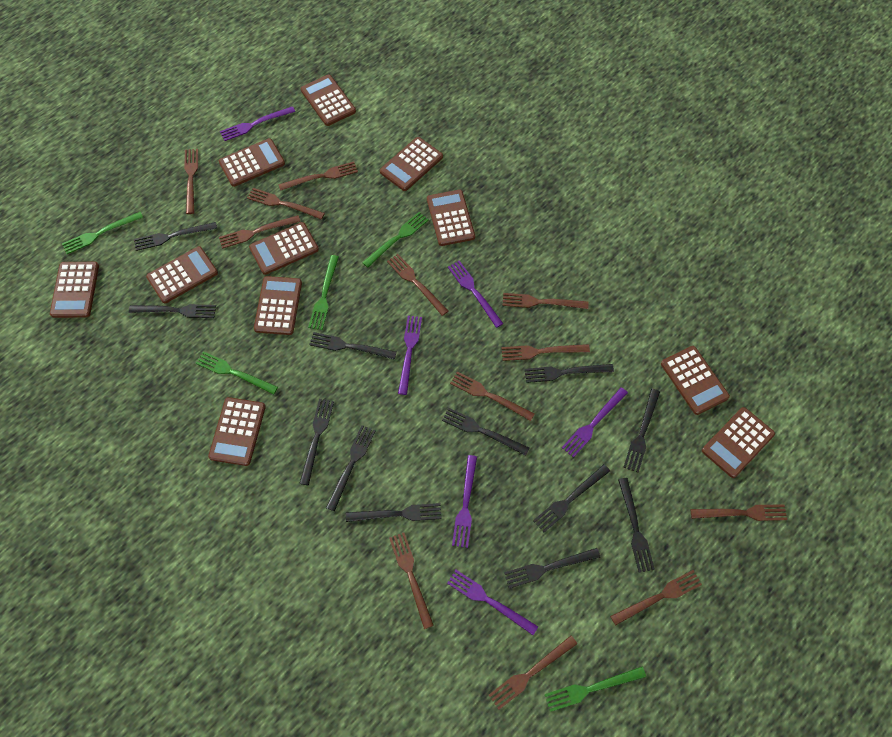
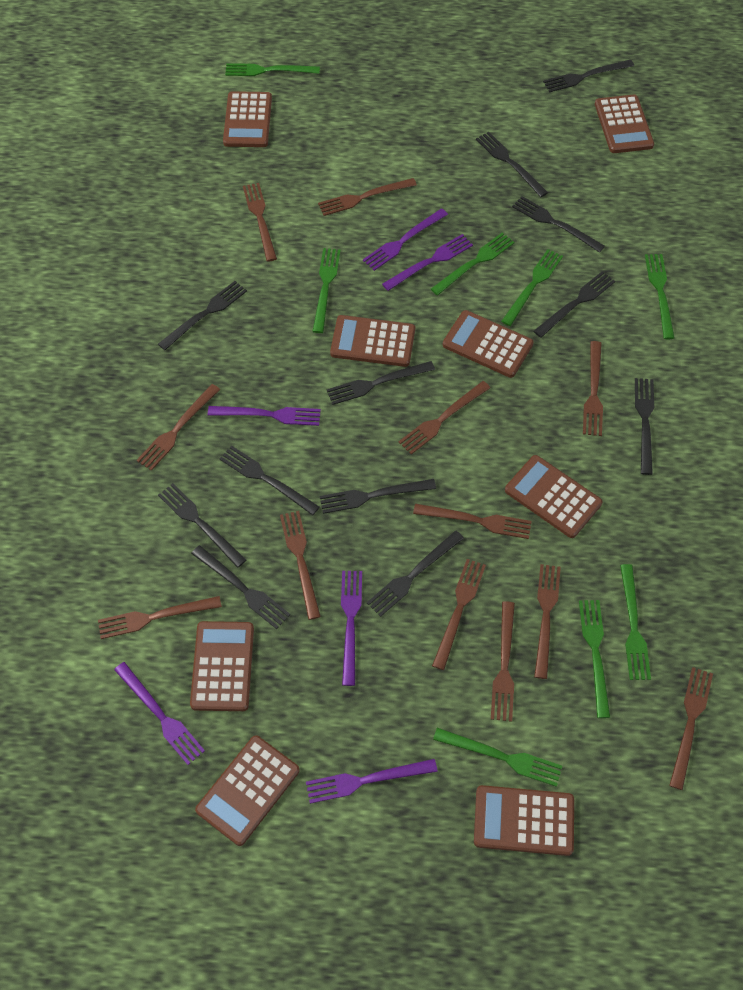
brown calculator: 11 -> 8
green fork: 5 -> 8

